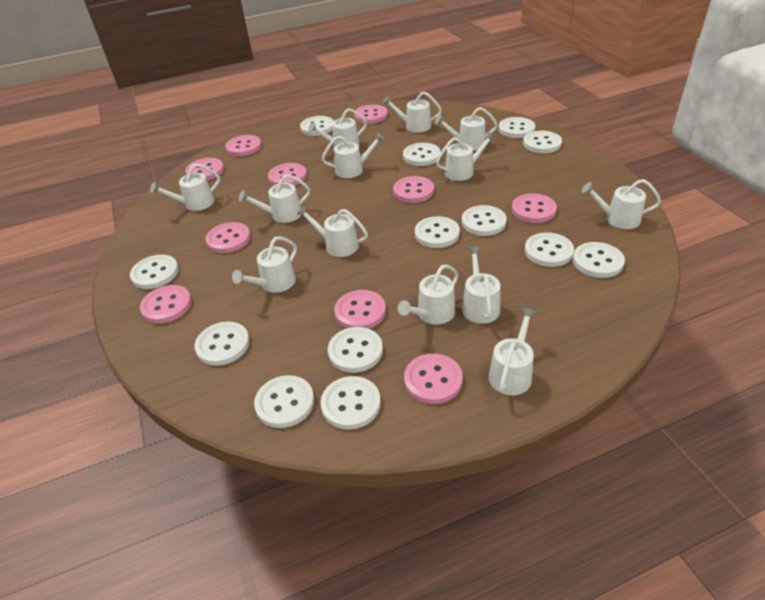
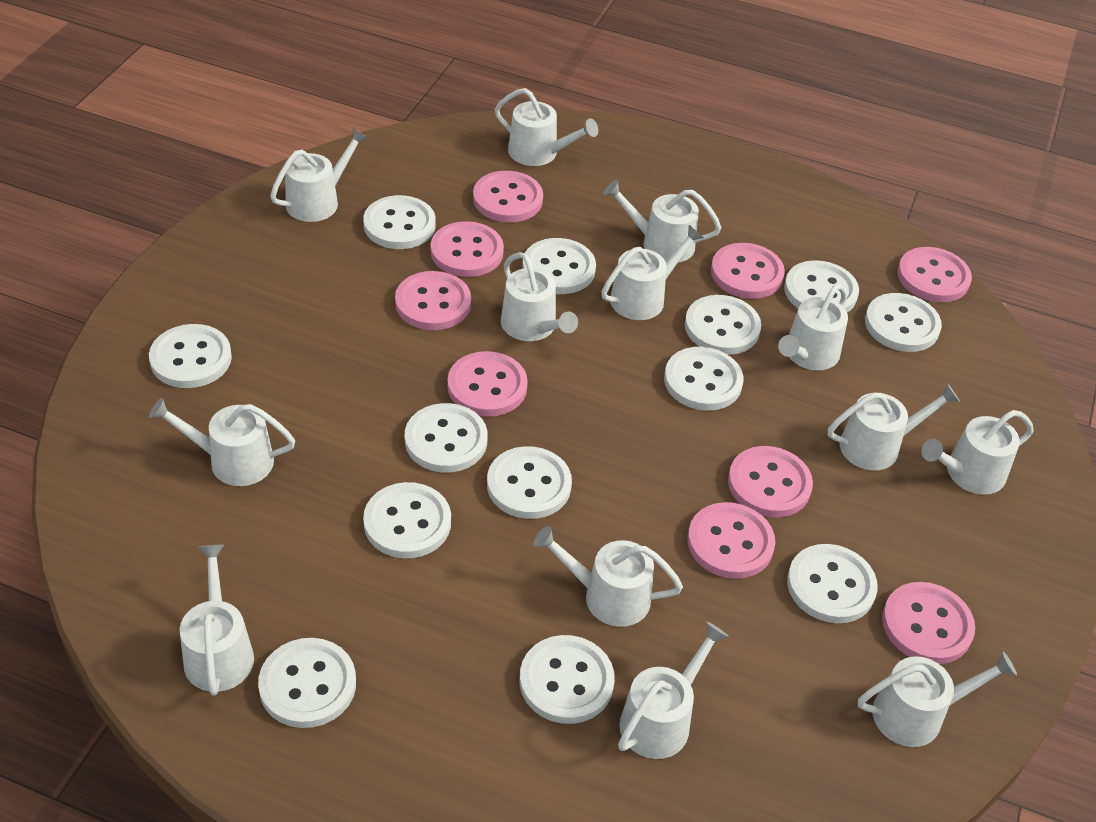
pink button: 10 -> 9

